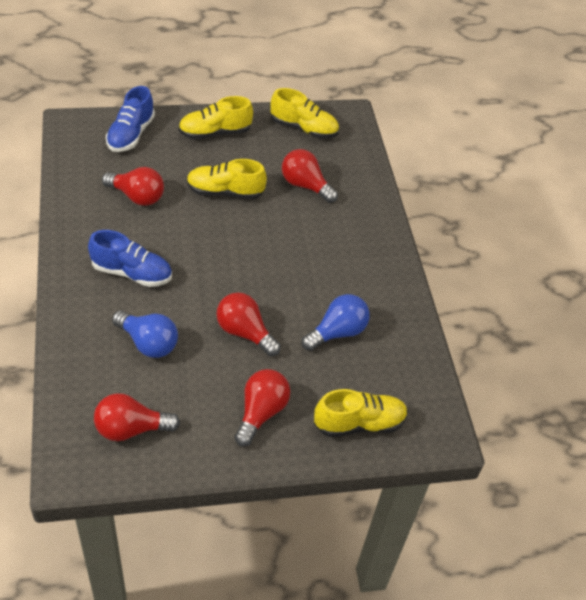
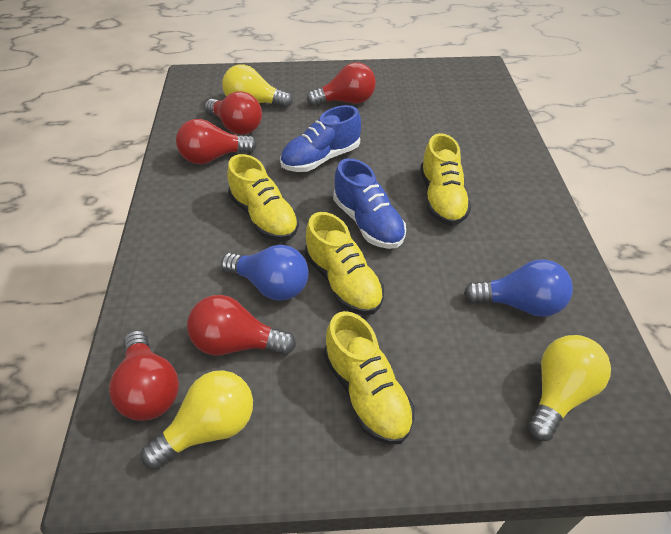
yellow light bulb: 0 -> 3

